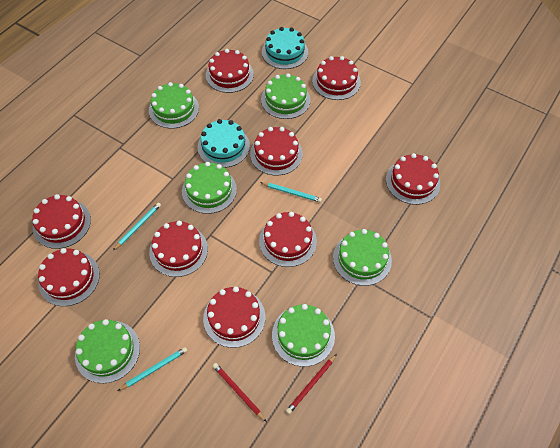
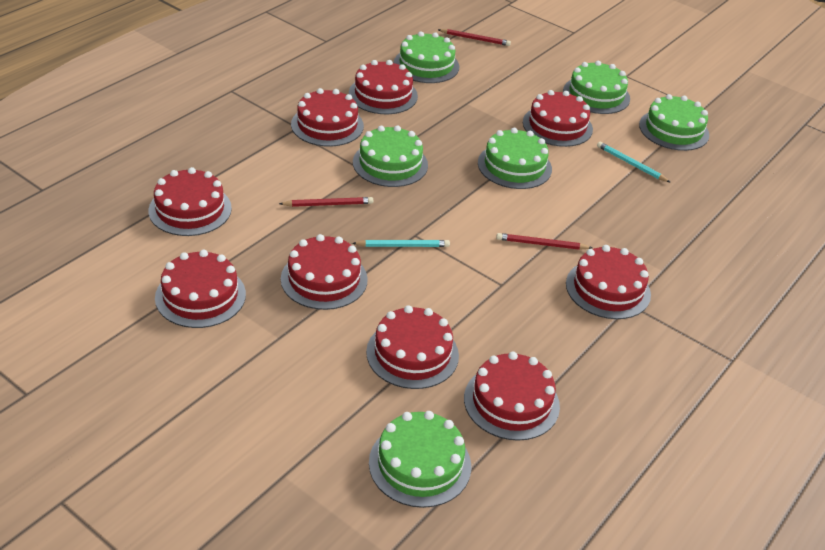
red pencil: 2 -> 3
turquoise cake: 2 -> 0
turquoise pencil: 3 -> 2

